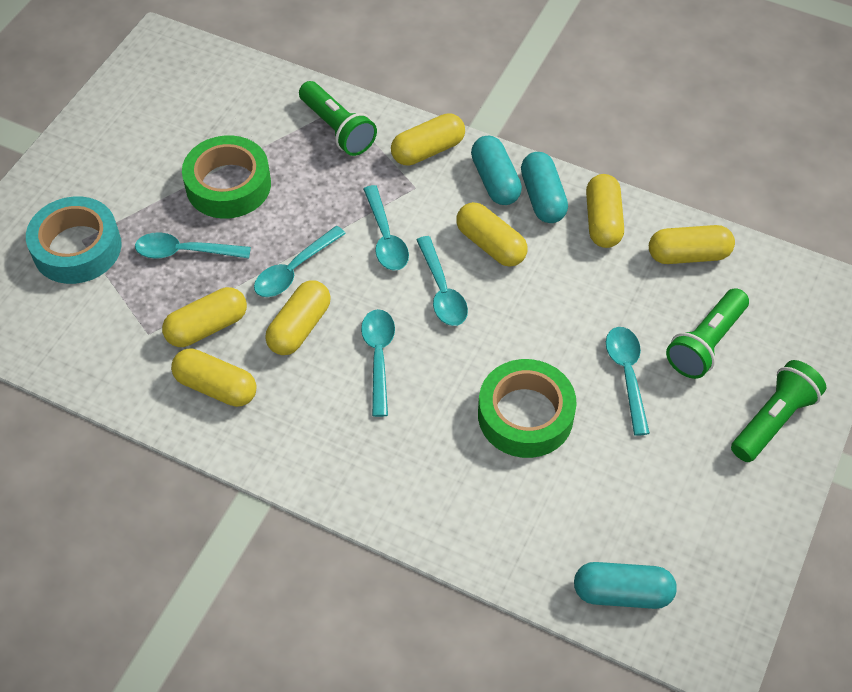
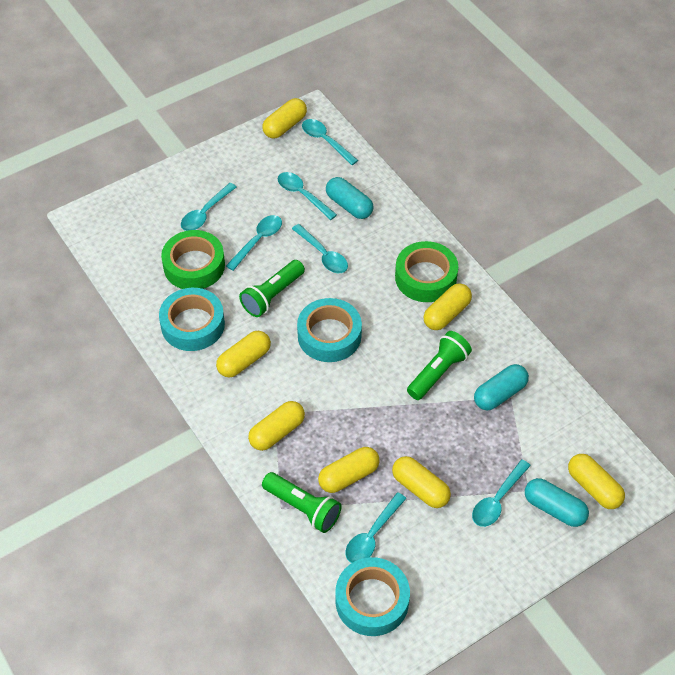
turquoise spoon: 6 -> 7
turquoise tape: 1 -> 3

